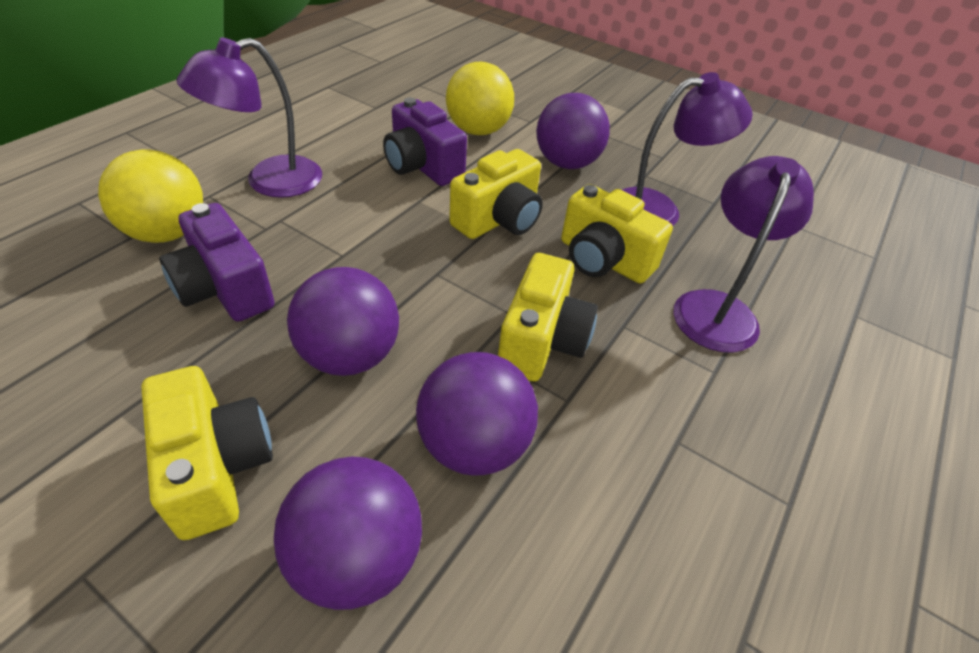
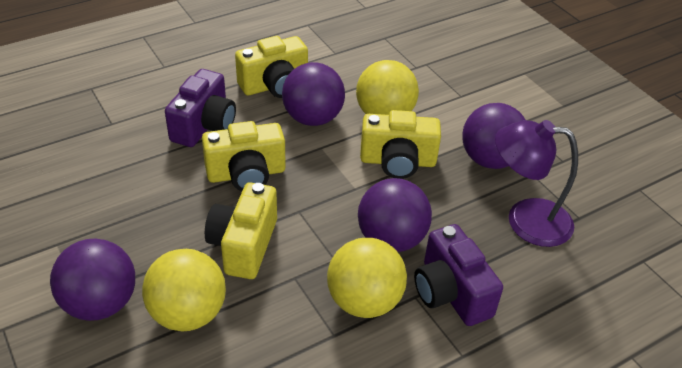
purple lamp: 3 -> 1
yellow ball: 2 -> 3

